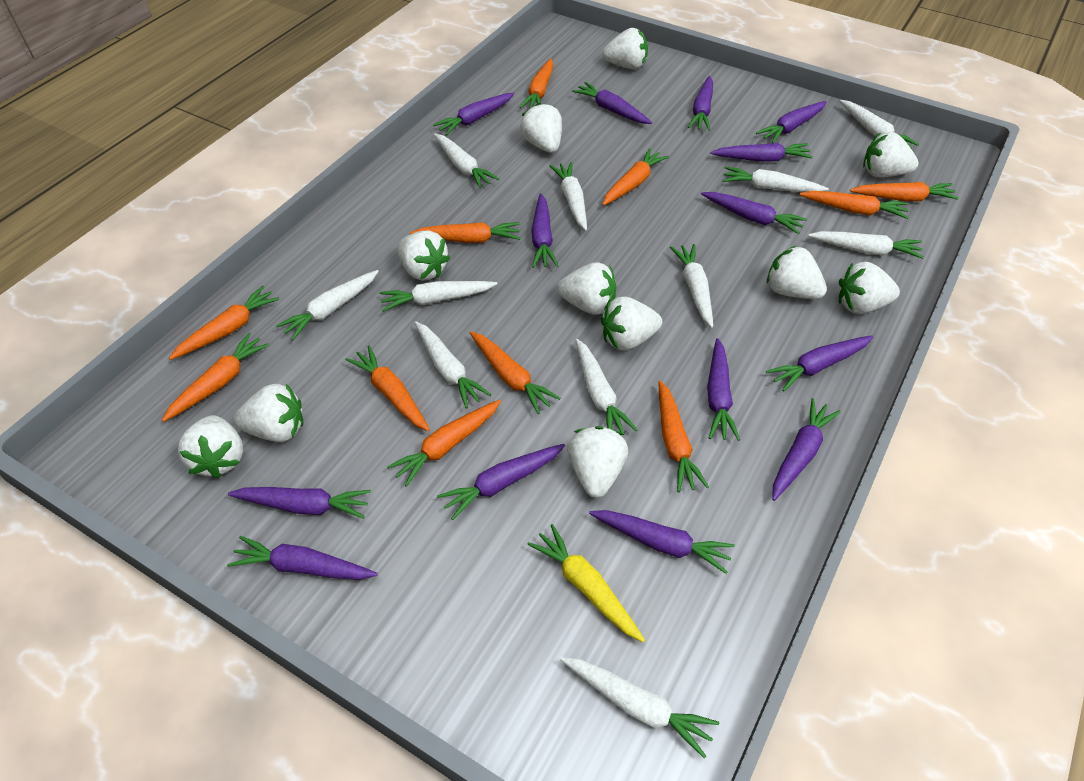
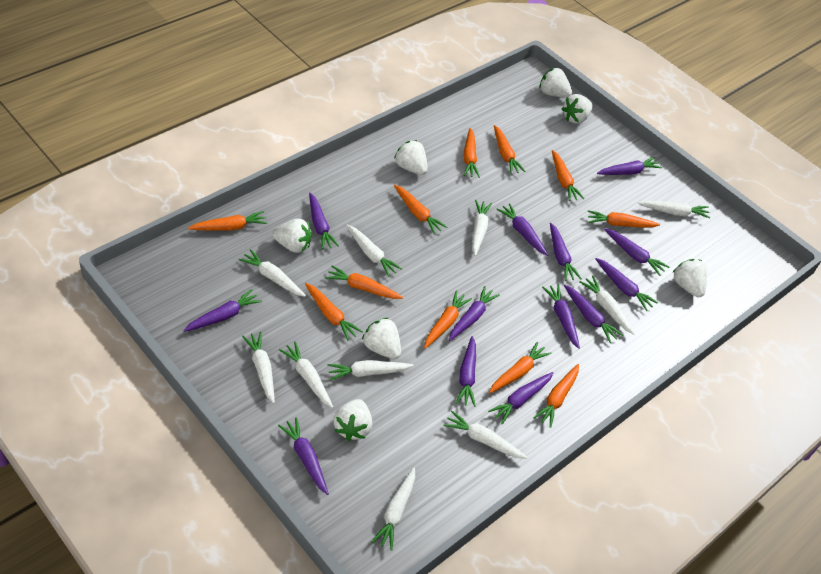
purple carrot: 14 -> 13
white carrot: 11 -> 10
white strawberry: 11 -> 7
yellow carrot: 1 -> 0

